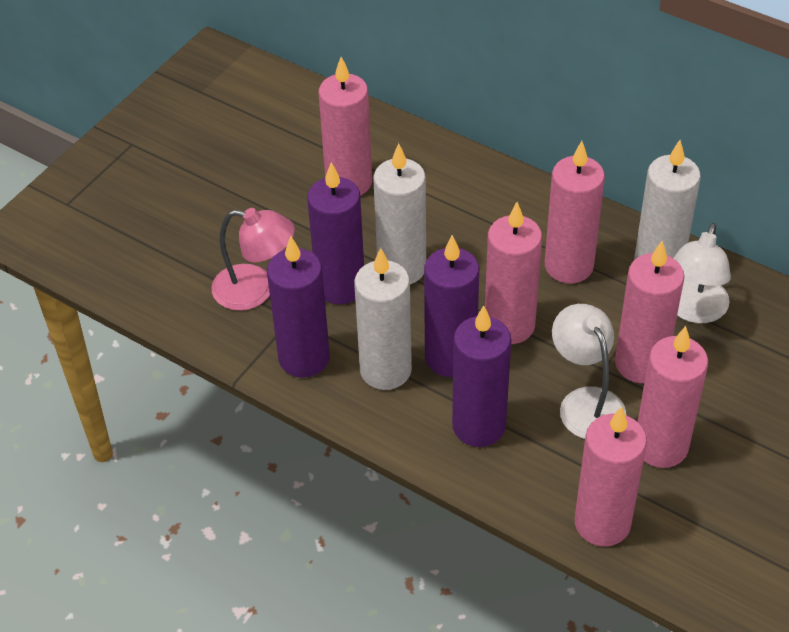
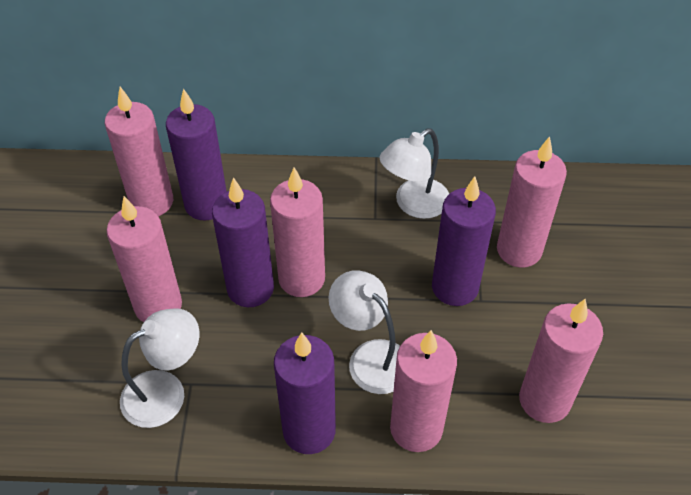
pink lamp: 1 -> 0
white candle: 3 -> 0
white lamp: 2 -> 3

